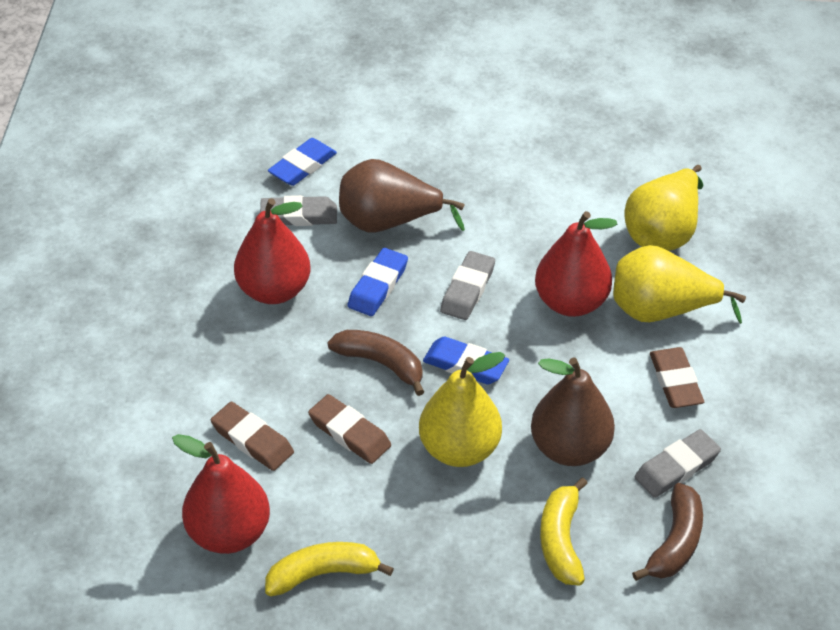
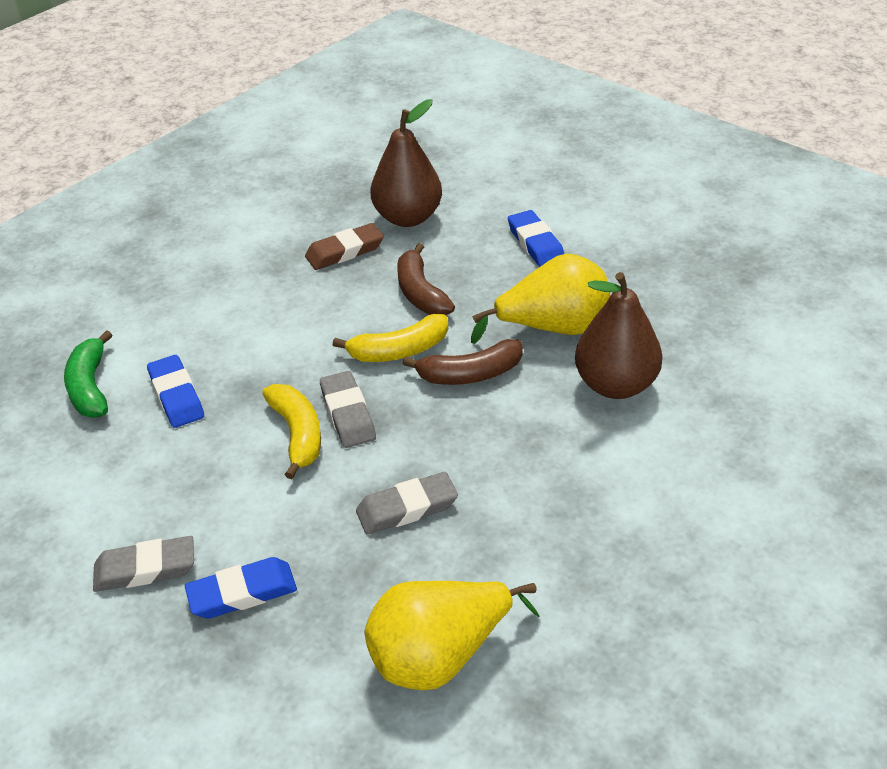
brown eraser: 3 -> 1
green banana: 0 -> 1
red pear: 3 -> 0
yellow pear: 3 -> 2

